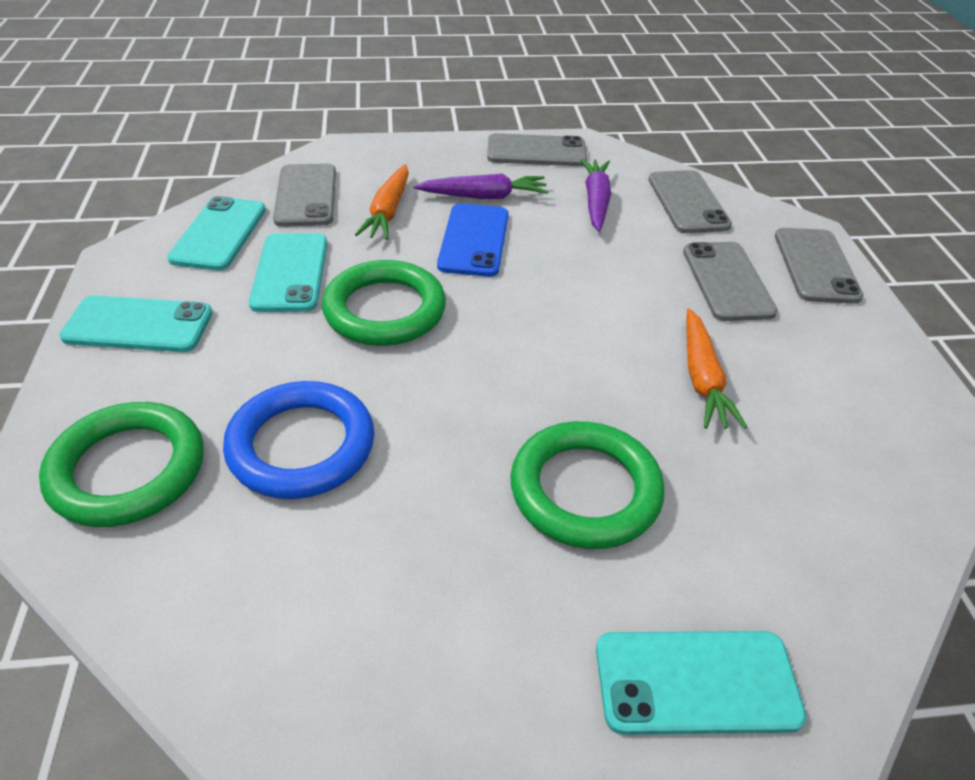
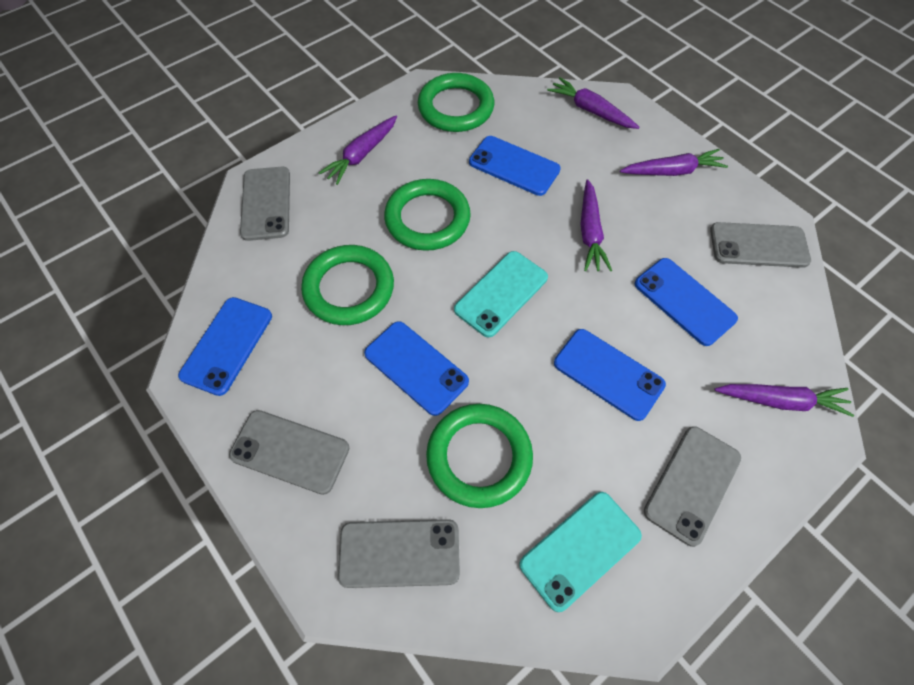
blue phone: 1 -> 5
blue ring: 1 -> 0
green ring: 3 -> 4
orange carrot: 2 -> 0
purple carrot: 2 -> 5
turquoise phone: 4 -> 2

